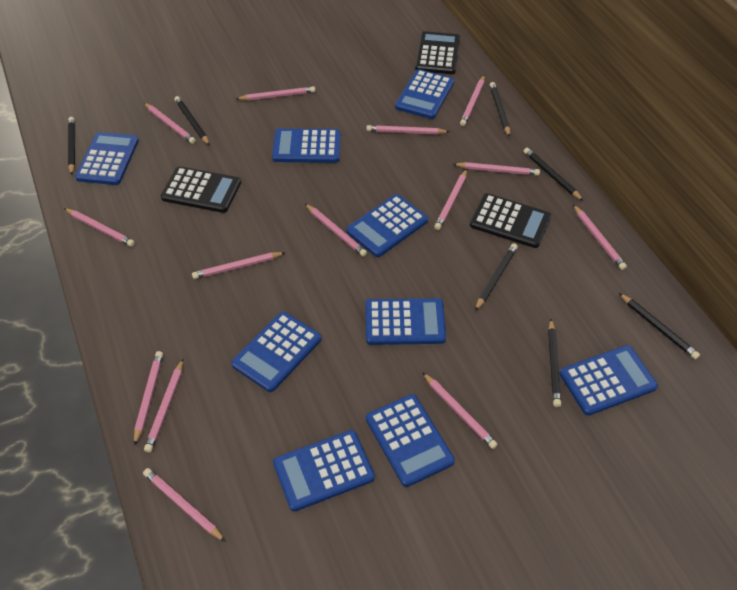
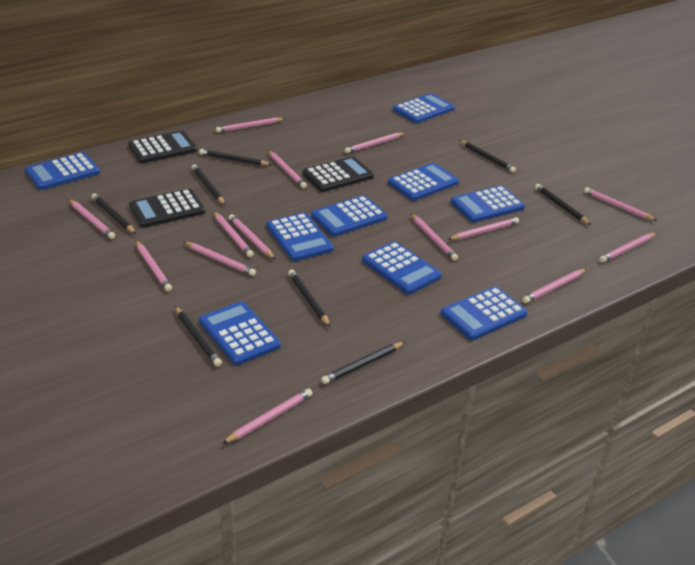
black pencil: 7 -> 8

